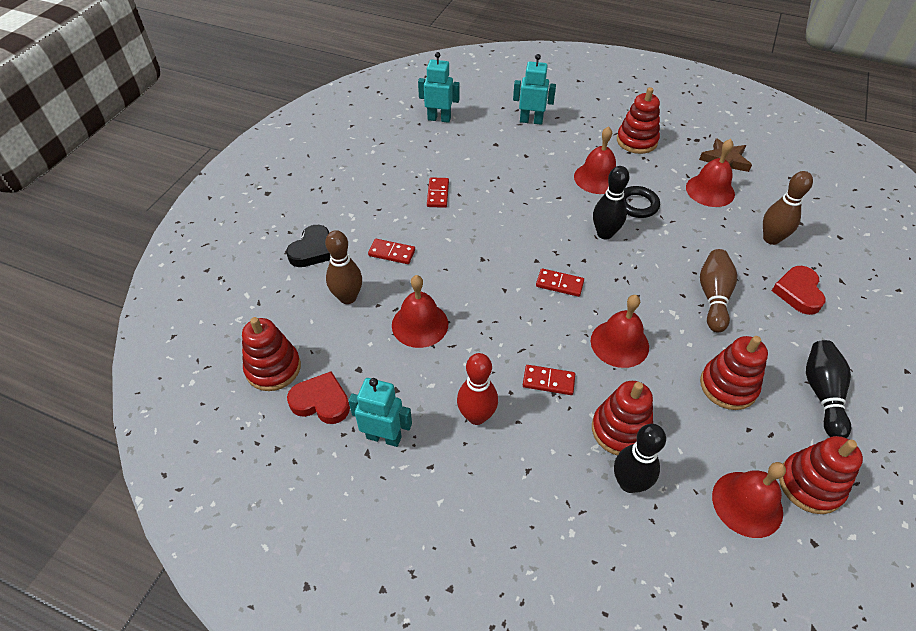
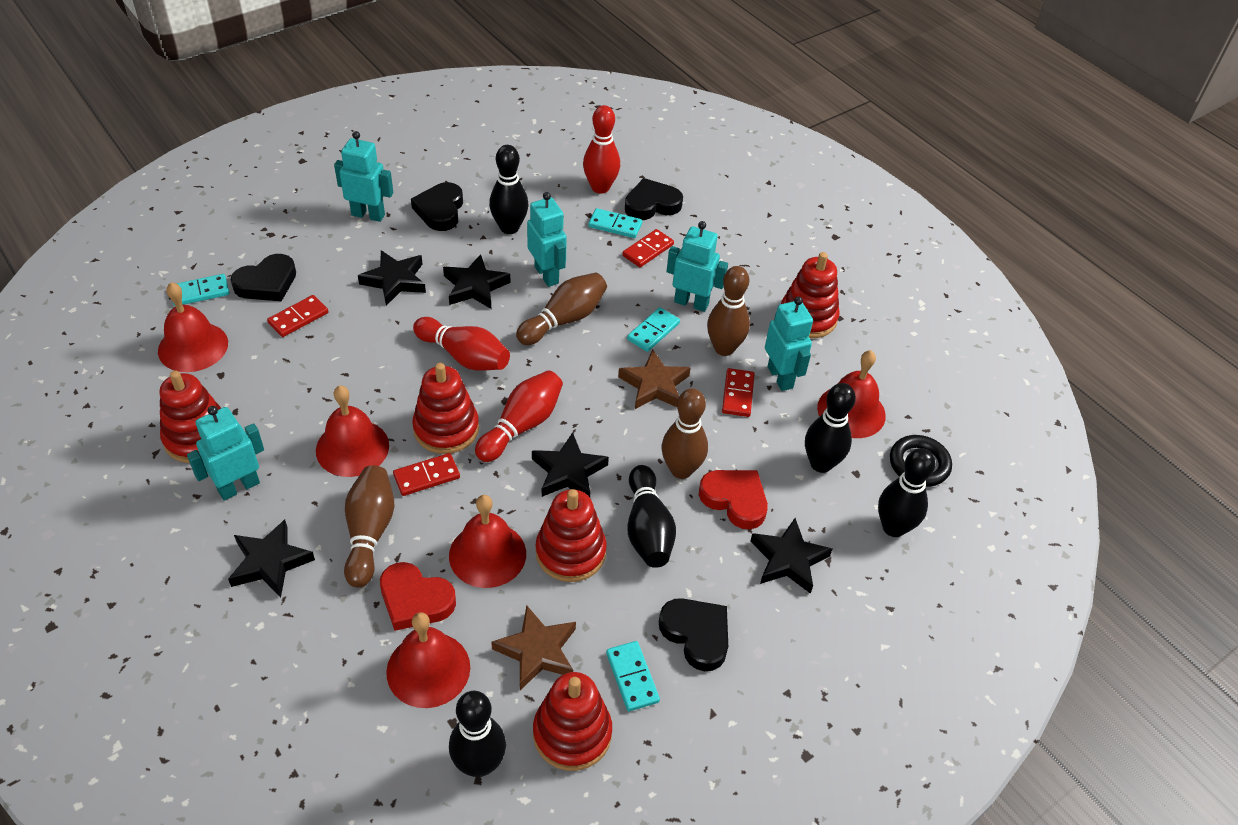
black bowling pin: 3 -> 5
black heart: 1 -> 4
black star: 0 -> 5
brown bowling pin: 3 -> 4
brown star: 1 -> 2
red bowling pin: 1 -> 3
turquoise domino: 0 -> 4
turquoise robot: 3 -> 5

